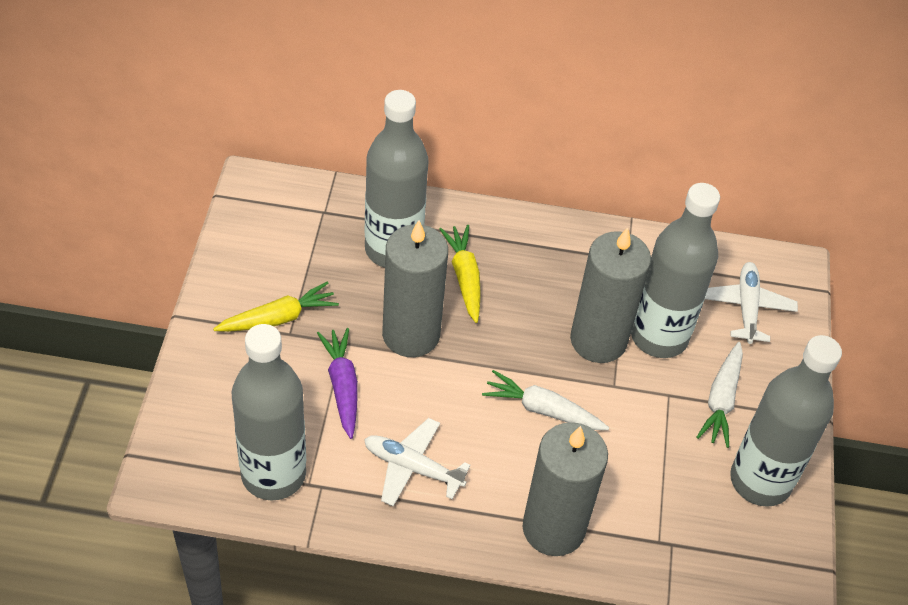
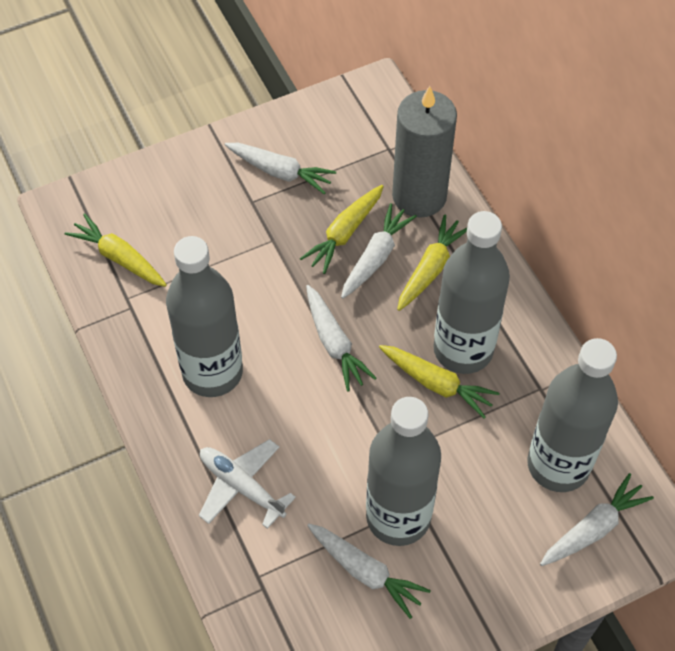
grey candle: 3 -> 1
purple carrot: 1 -> 0
white carrot: 2 -> 5
white plane: 2 -> 1
yellow carrot: 2 -> 4

